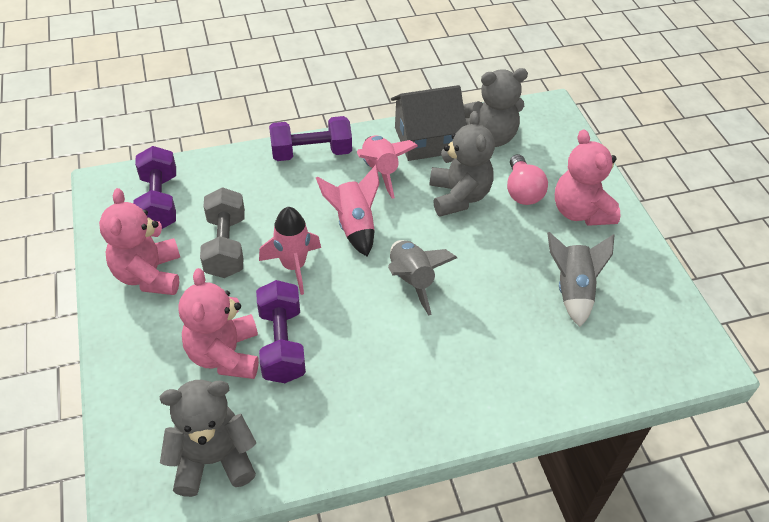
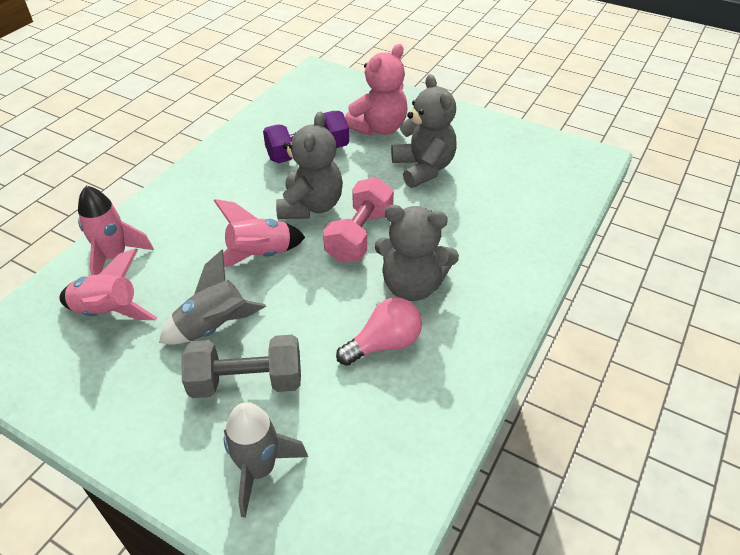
grey house: 1 -> 0
pink dumbbell: 0 -> 1
pink teddy bear: 3 -> 1
purple dumbbell: 3 -> 1

